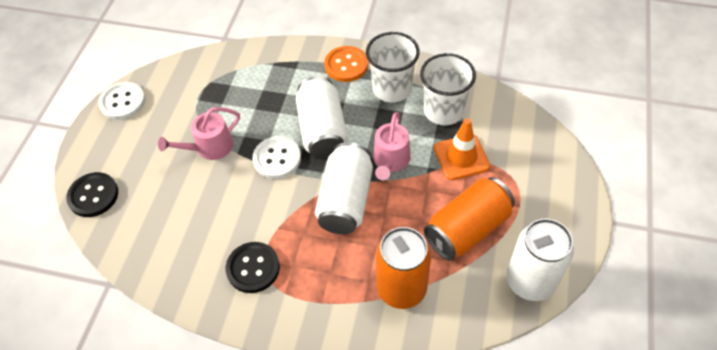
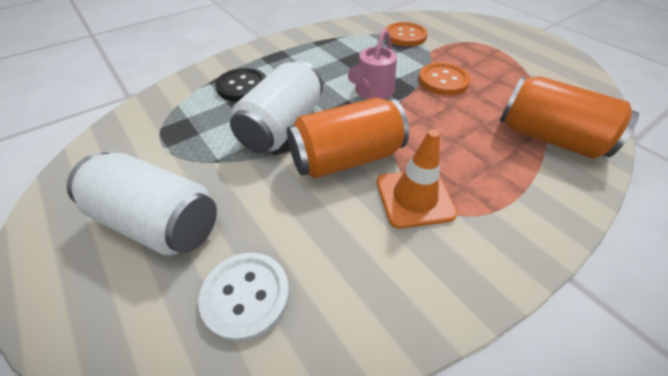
black button: 2 -> 1
orange button: 1 -> 2
pink watering can: 2 -> 1
white button: 2 -> 1
white can: 3 -> 2
white cup: 2 -> 0

